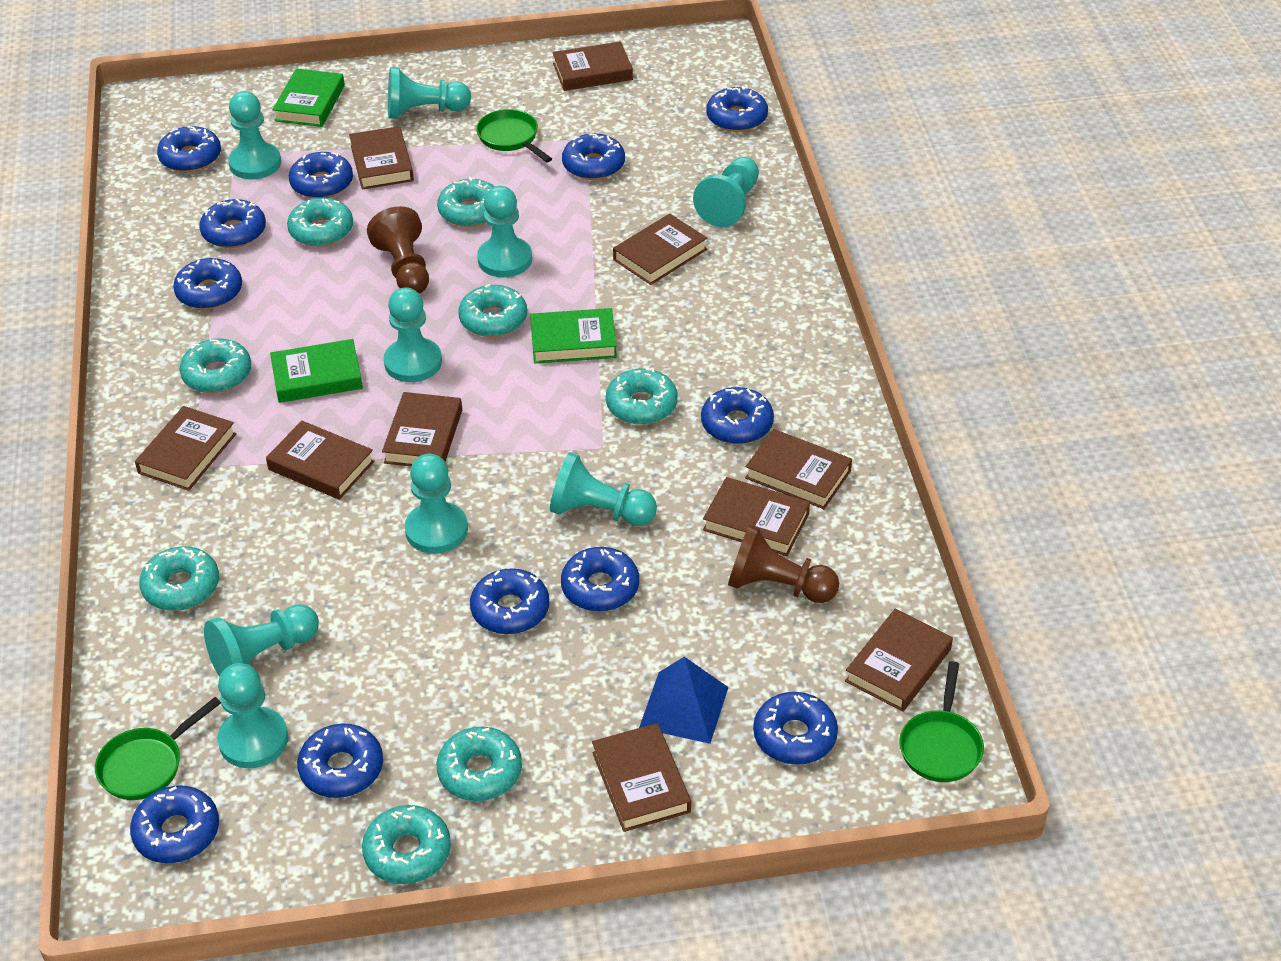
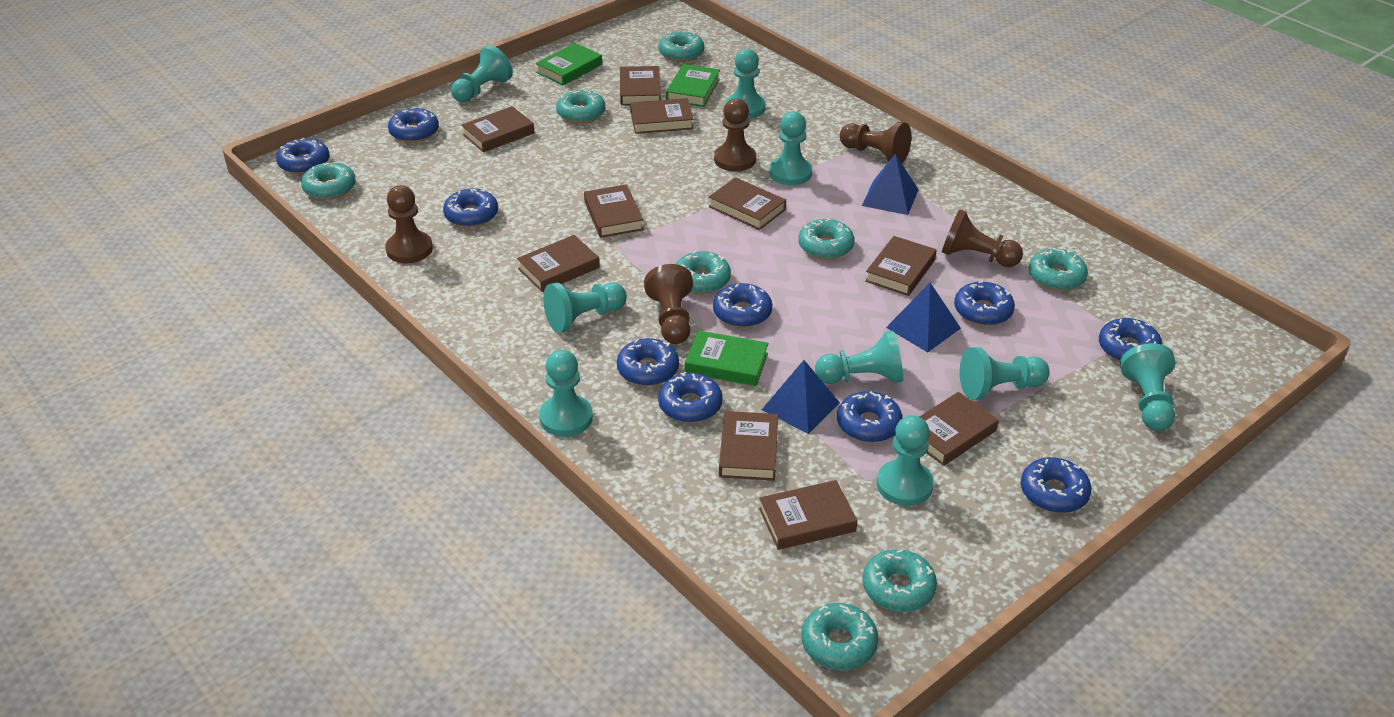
blue donut: 12 -> 10
blue pyramid: 1 -> 3
brown pawn: 2 -> 5
green pan: 3 -> 0

